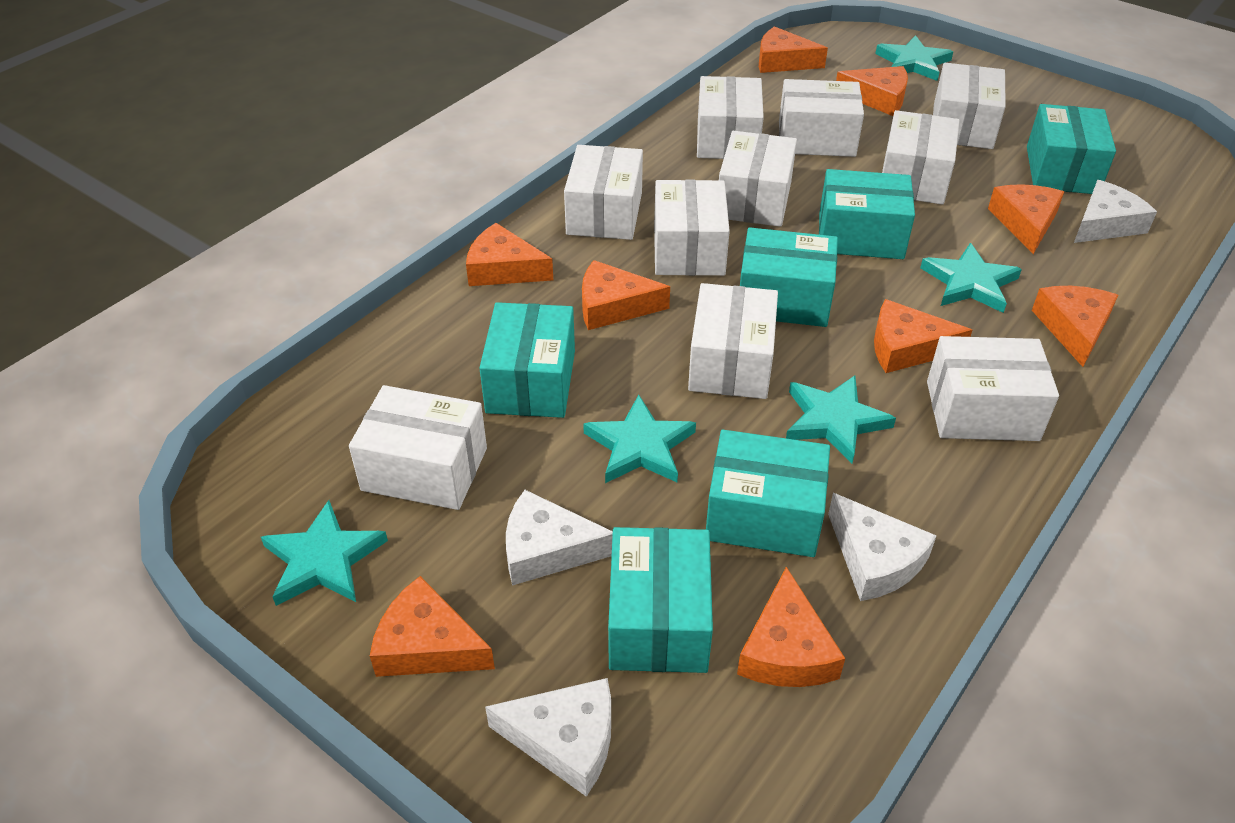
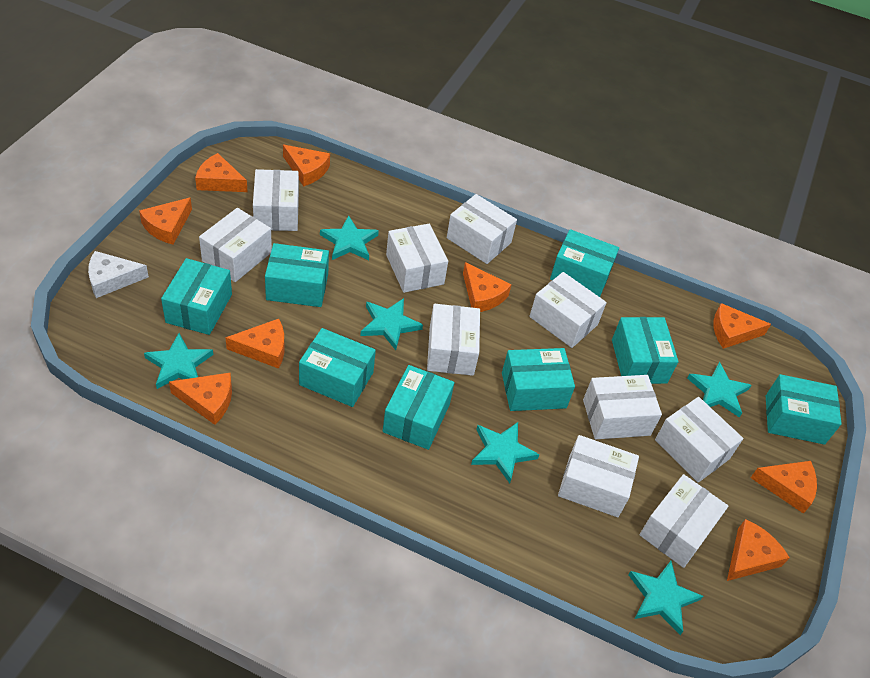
turquoise box: 6 -> 8
turquoise star: 5 -> 6
white cheese: 4 -> 1

